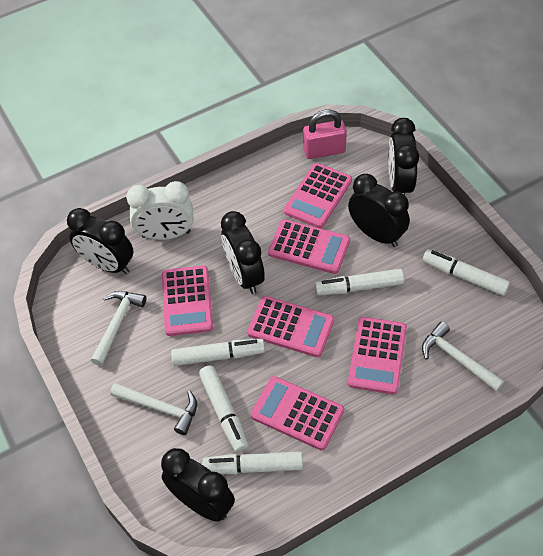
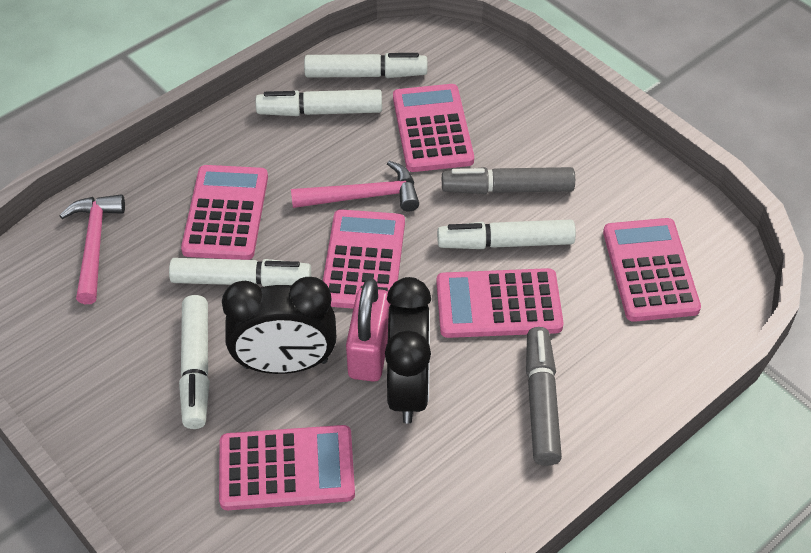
black clock: 5 -> 2
grey marker: 0 -> 2
pink hammer: 0 -> 2
white clock: 1 -> 0
white hammer: 3 -> 0

